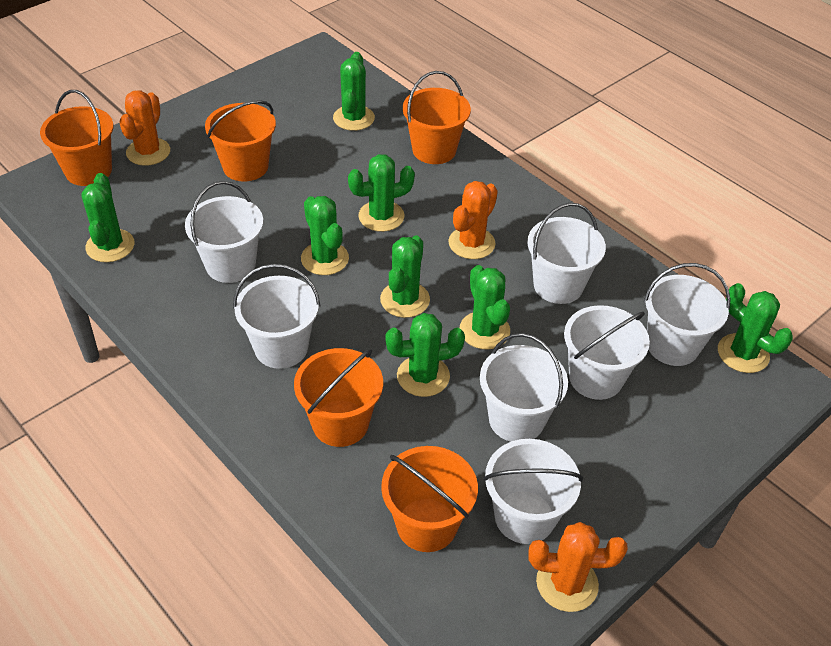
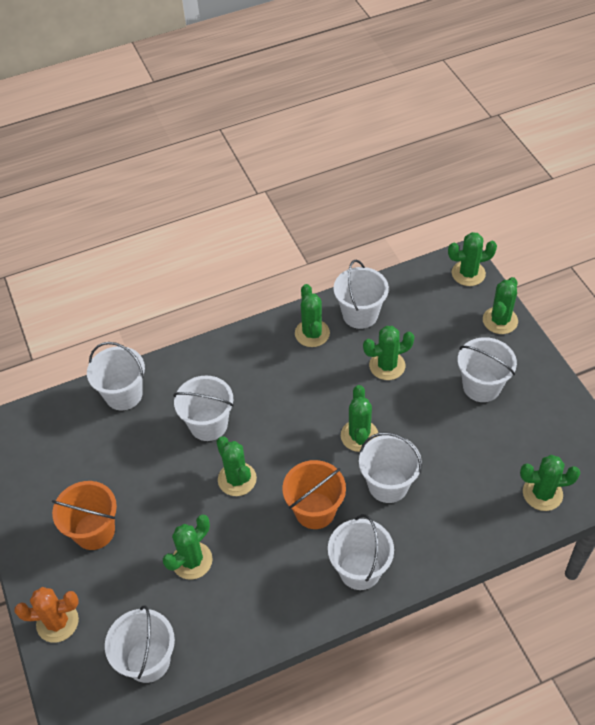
orange bucket: 5 -> 2
orange cactus: 3 -> 1

